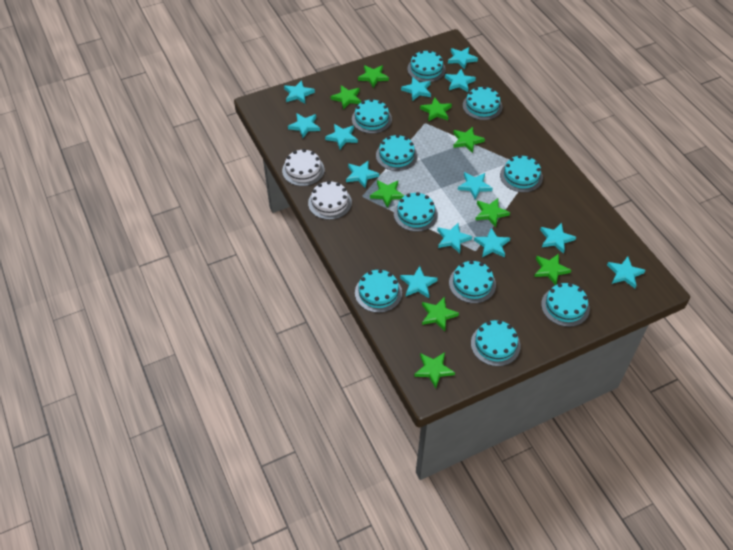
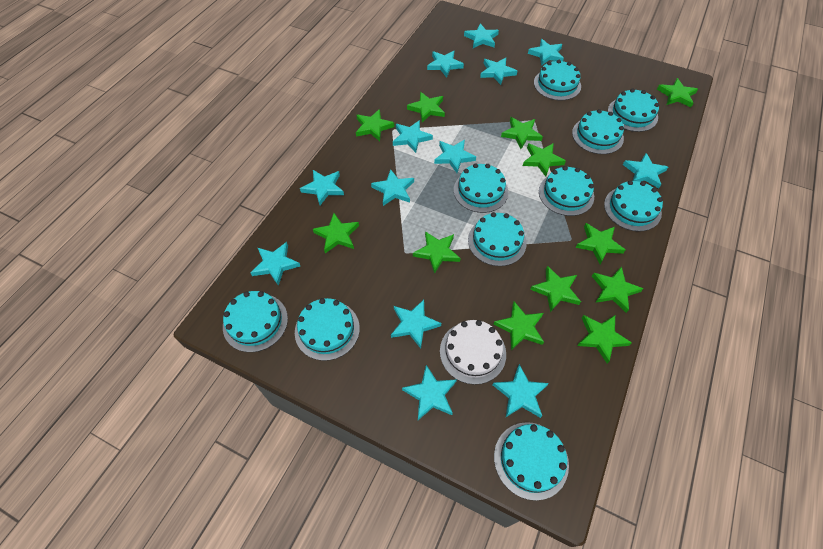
green star: 9 -> 12
white cake: 2 -> 1

